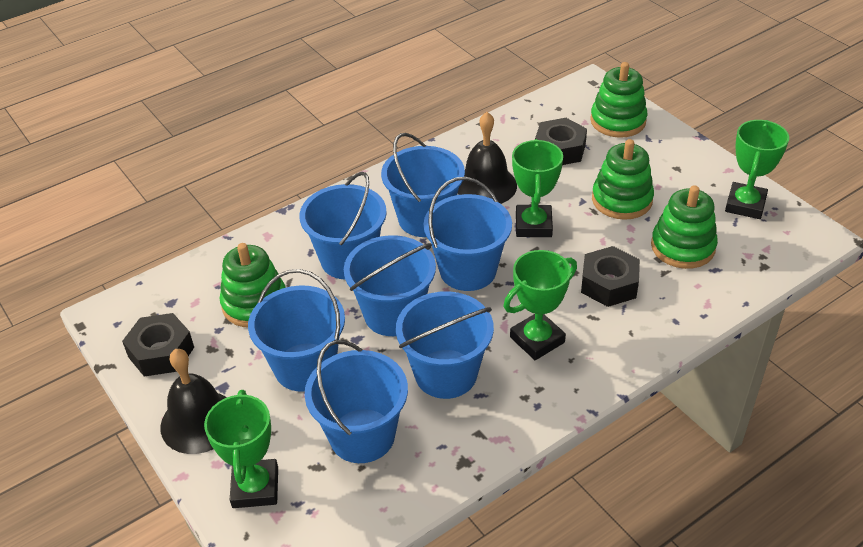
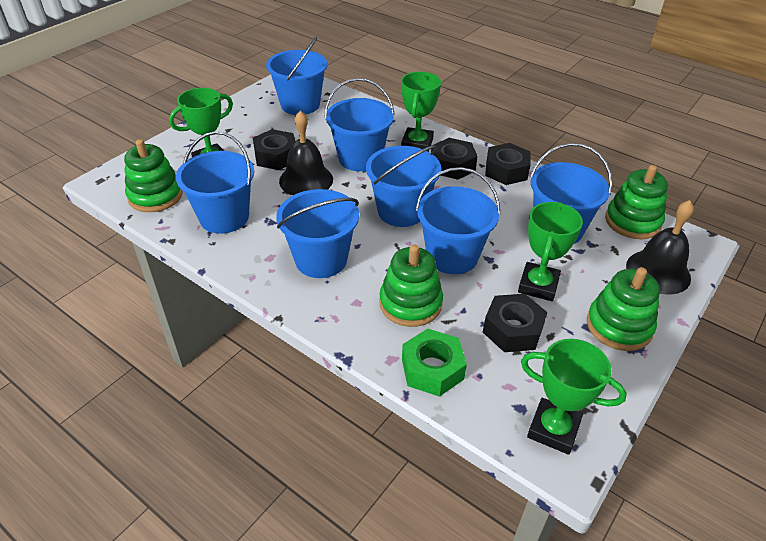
black nut: 3 -> 4
green nut: 0 -> 1

